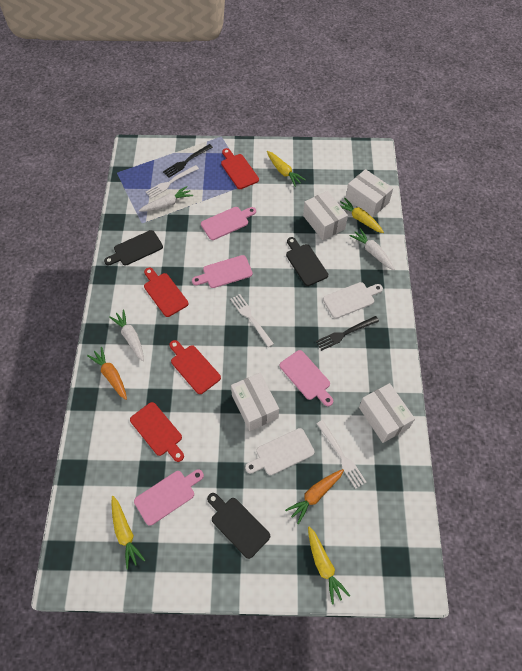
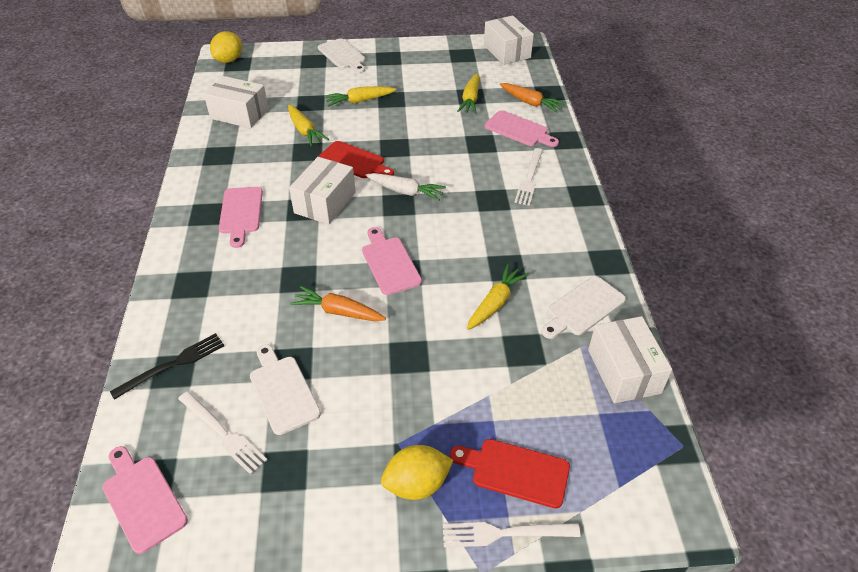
black cutting board: 3 -> 0
black fork: 2 -> 1
red cutting board: 4 -> 2
white carrot: 3 -> 1
white cutting board: 2 -> 3
yellow lemon: 0 -> 2

